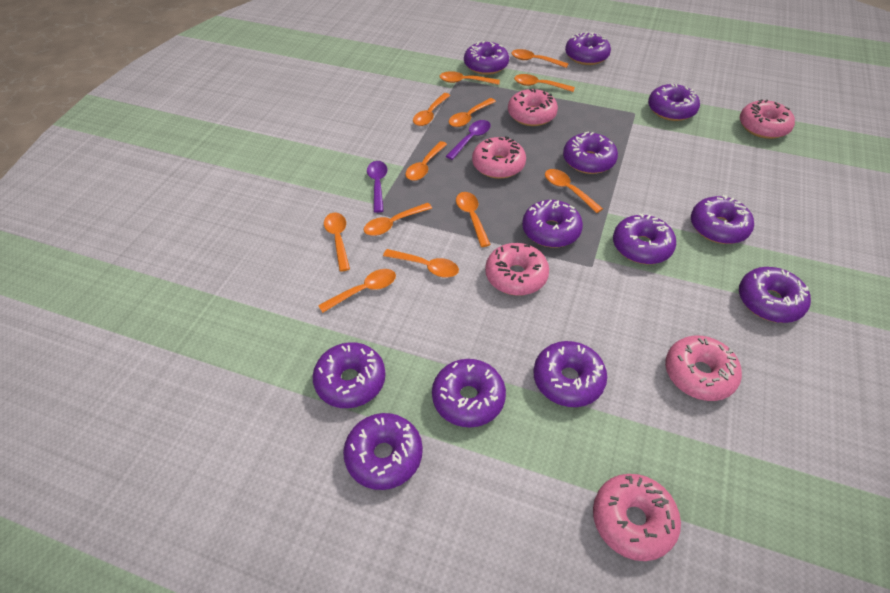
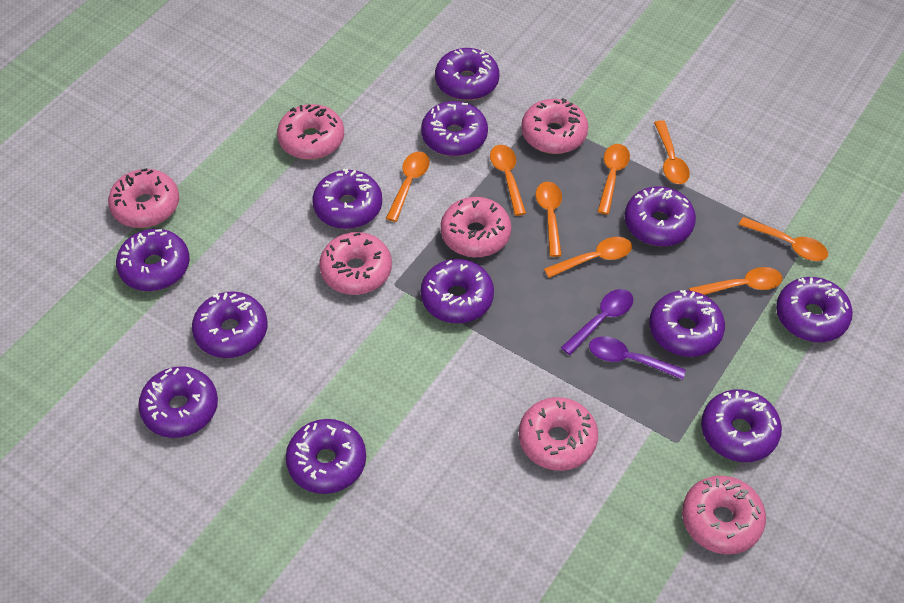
orange spoon: 12 -> 8
pink donut: 6 -> 7

